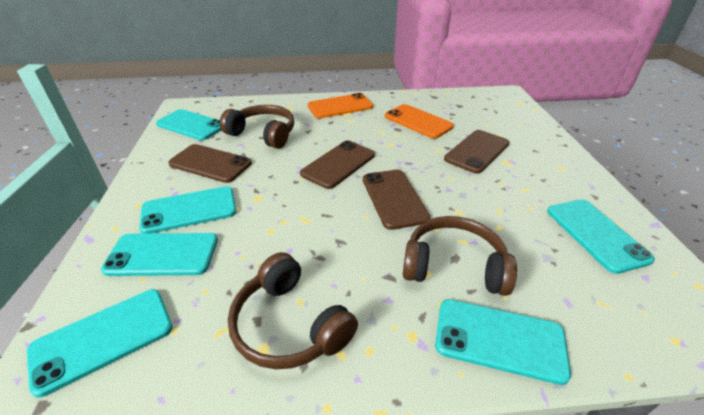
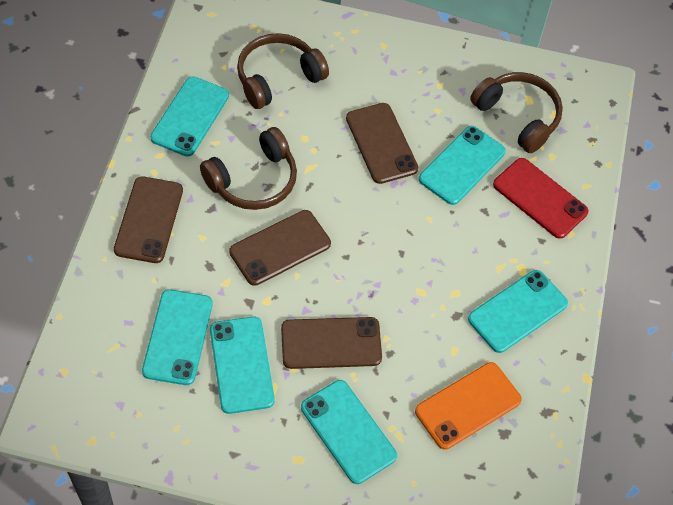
orange phone: 2 -> 1
red phone: 0 -> 1

